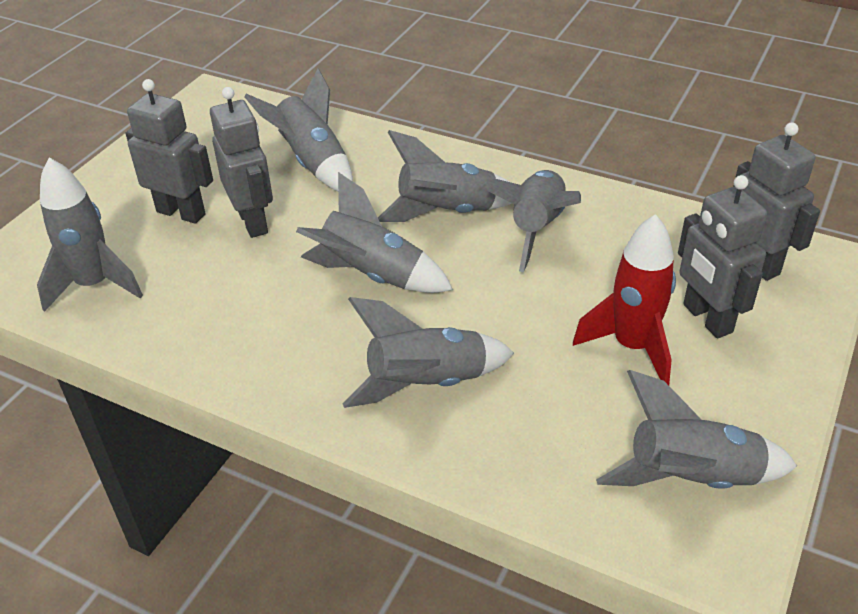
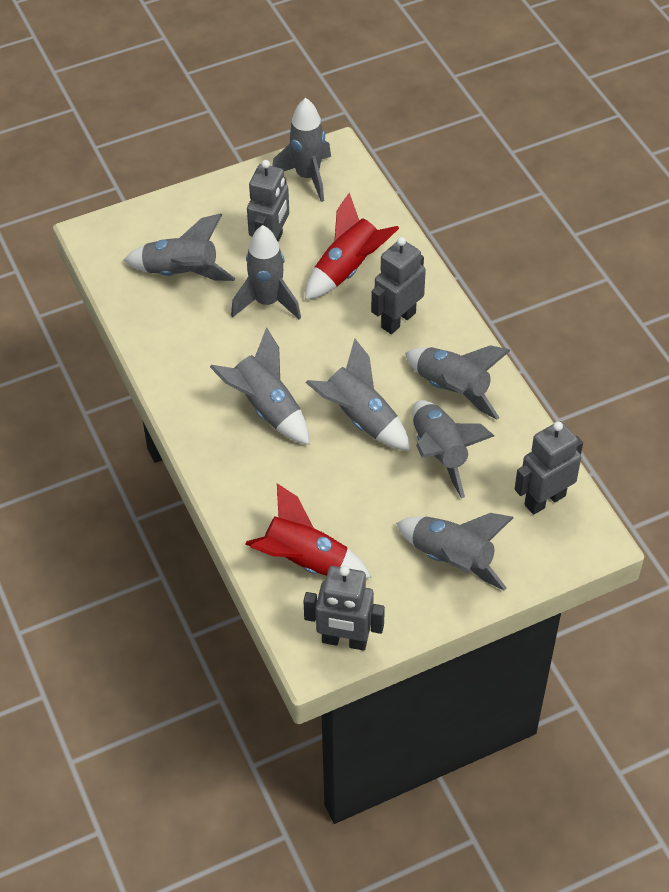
grey rocket: 7 -> 8
red rocket: 1 -> 2

